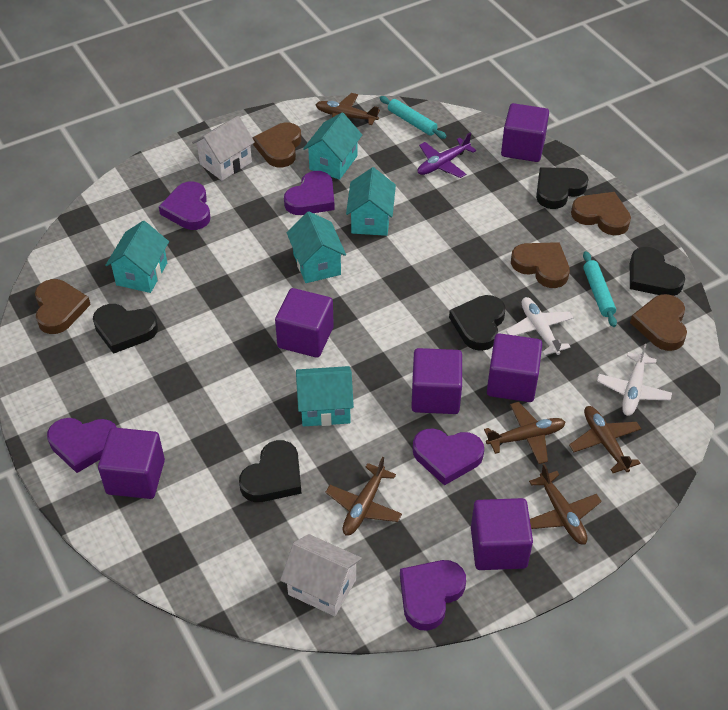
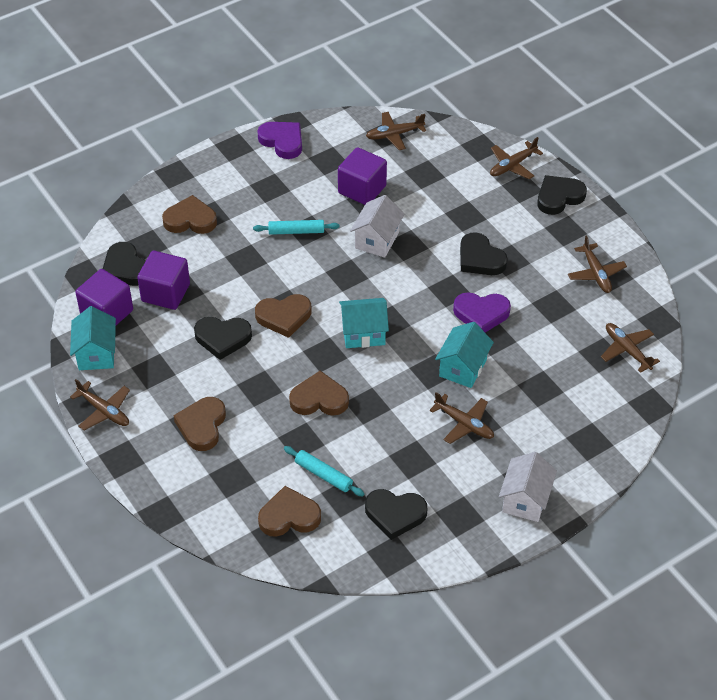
brown plane: 5 -> 6
purple cube: 6 -> 3
purple heart: 5 -> 2
purple plane: 1 -> 0
turquoise house: 5 -> 3
white plane: 2 -> 0

